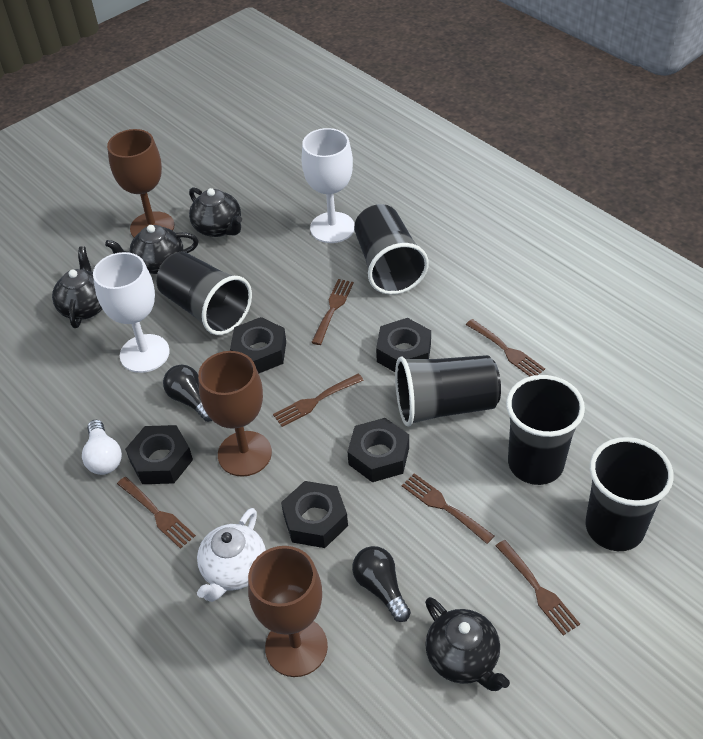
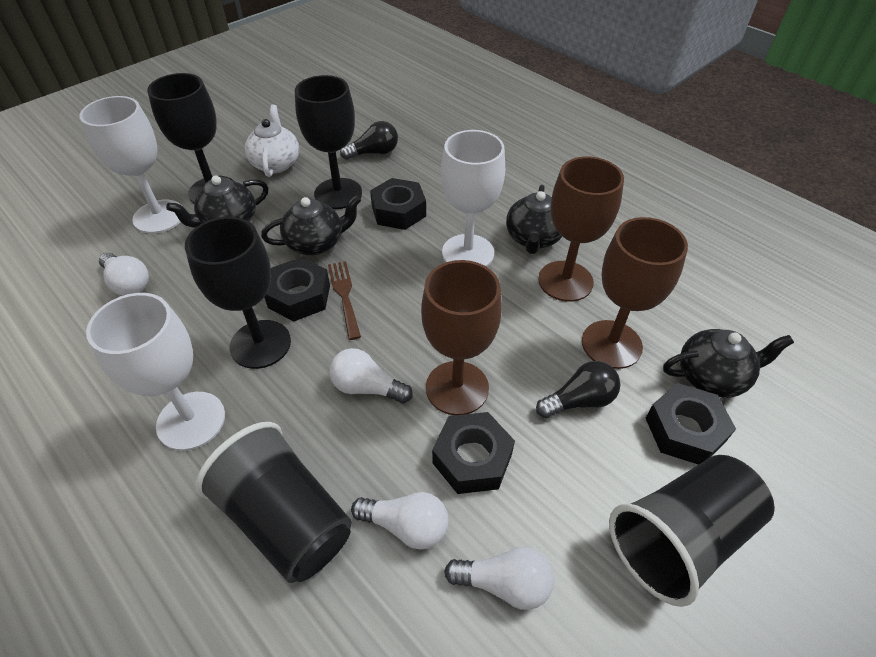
black cup: 5 -> 2
black goblet: 0 -> 3
black nut: 5 -> 4
brown fork: 6 -> 1
white goblet: 2 -> 3
white light bulb: 1 -> 4

